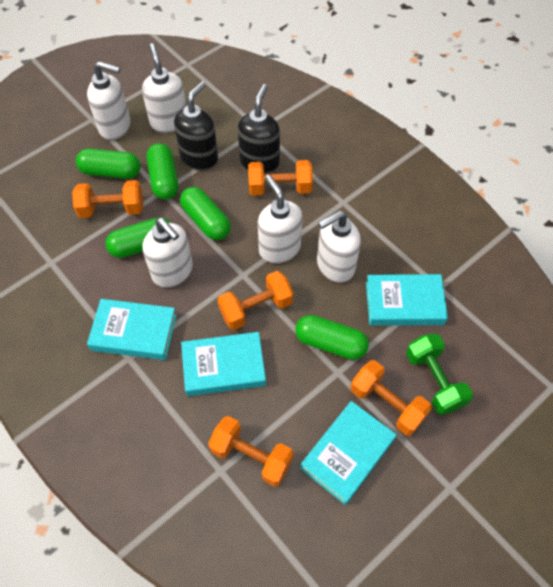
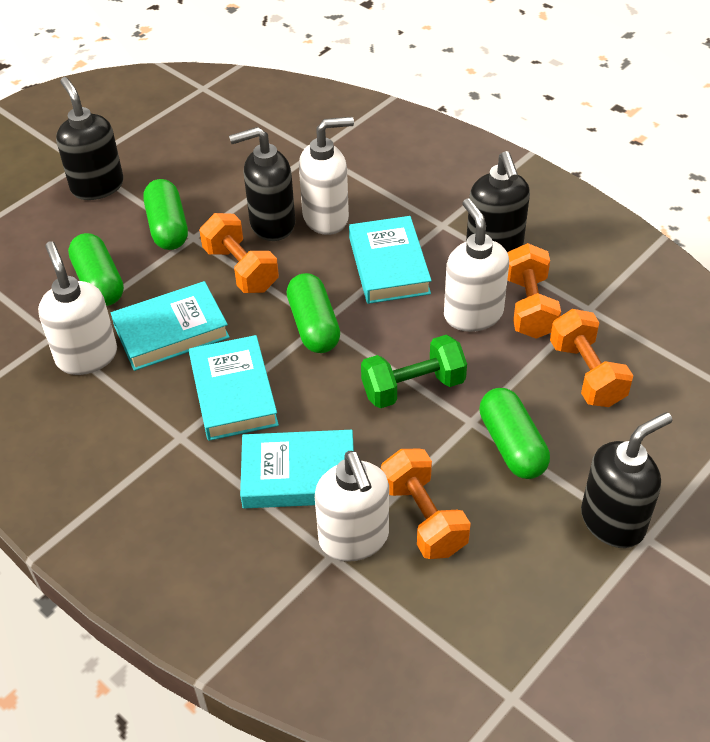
black soap dispenser: 2 -> 4
green capsule: 5 -> 4
orange dumbbell: 5 -> 4
white soap dispenser: 5 -> 4

